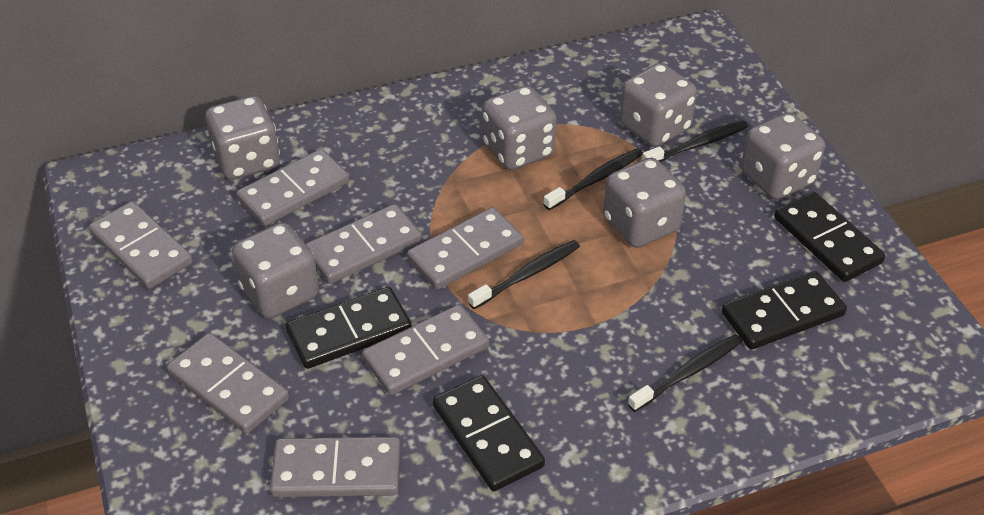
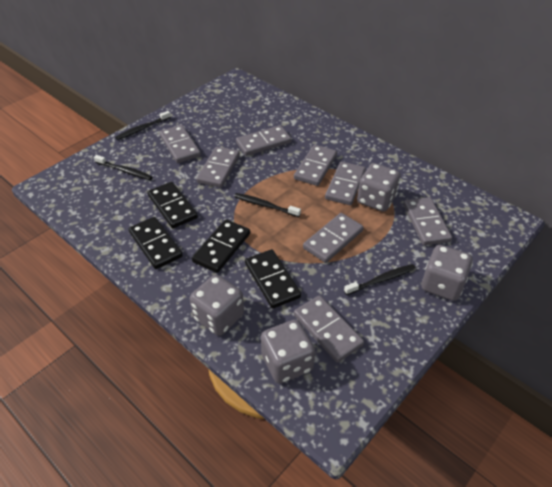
grey dice: 6 -> 4
grey domino: 7 -> 8

